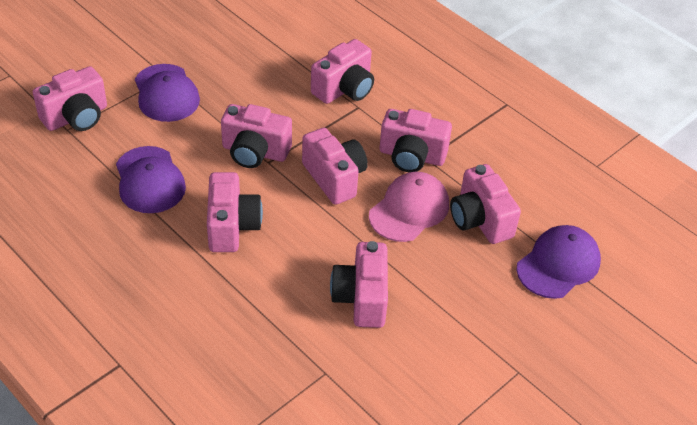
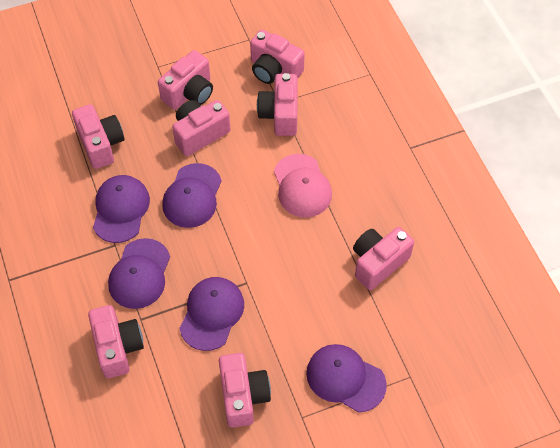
purple cap: 3 -> 5

